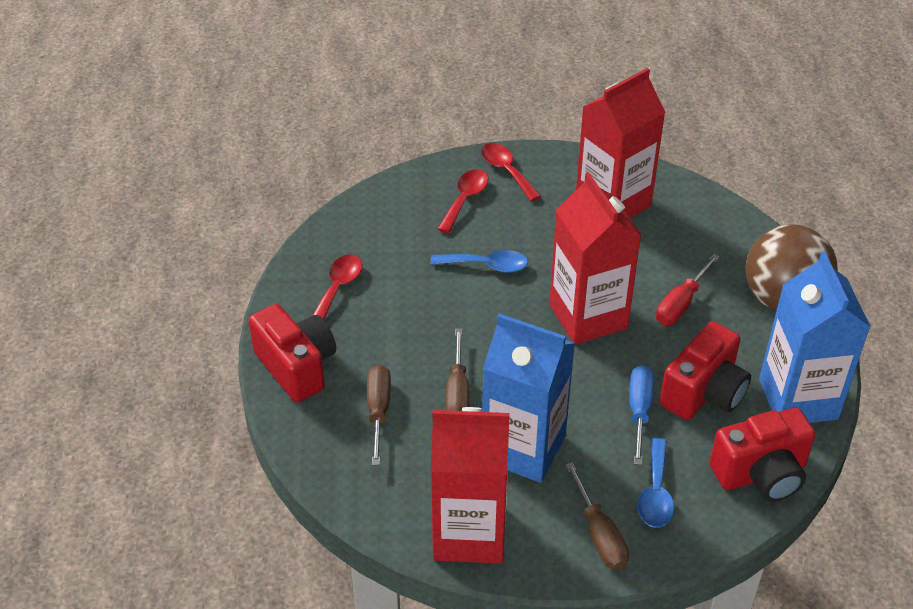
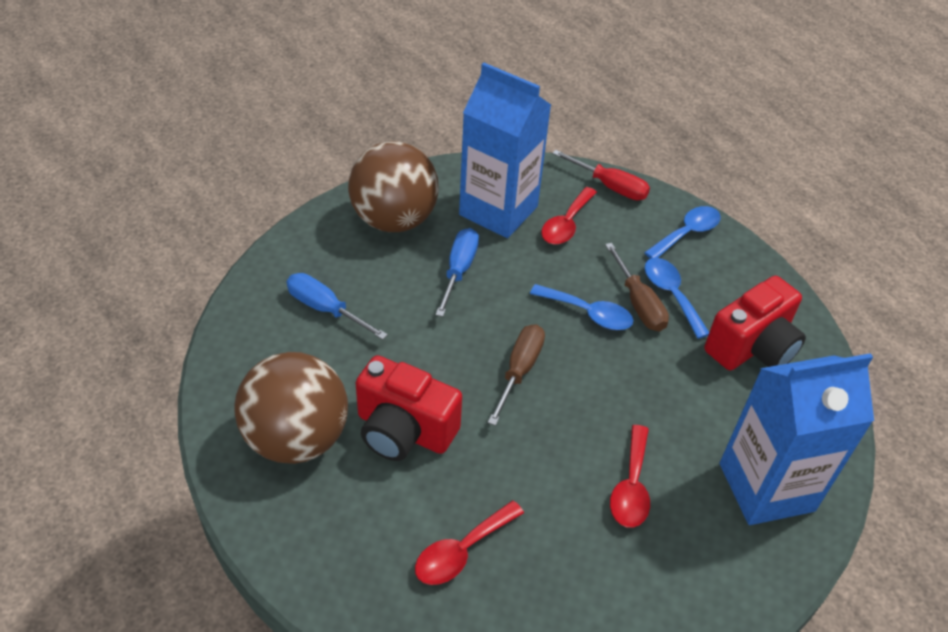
blue screwdriver: 1 -> 2
blue spoon: 2 -> 3
brown ball: 1 -> 2
brown screwdriver: 3 -> 2
red camera: 3 -> 2
red carton: 3 -> 0

